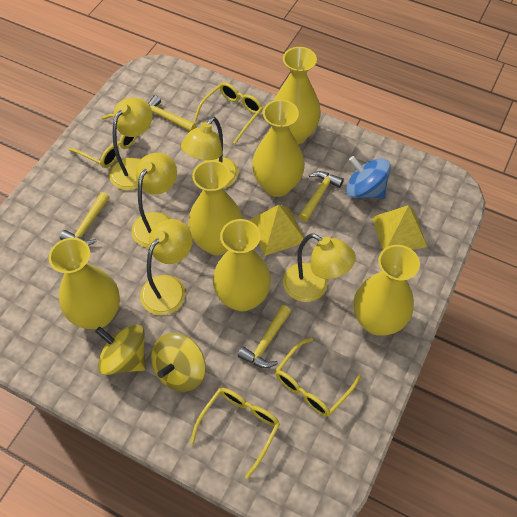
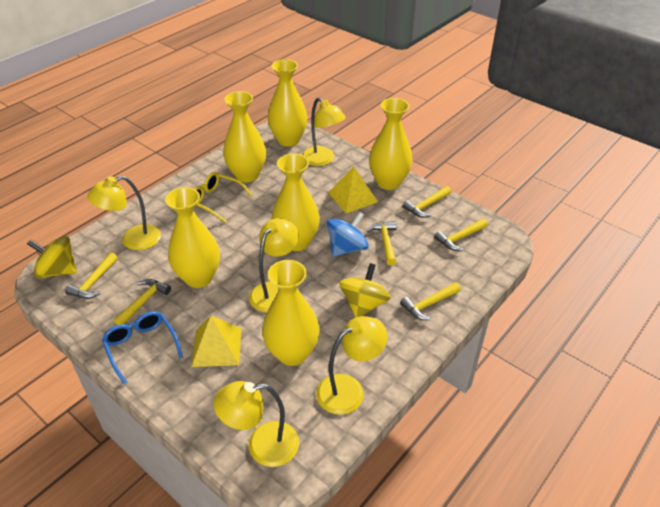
blue glasses: 0 -> 1
yellow glasses: 4 -> 1
yellow hammer: 4 -> 6

